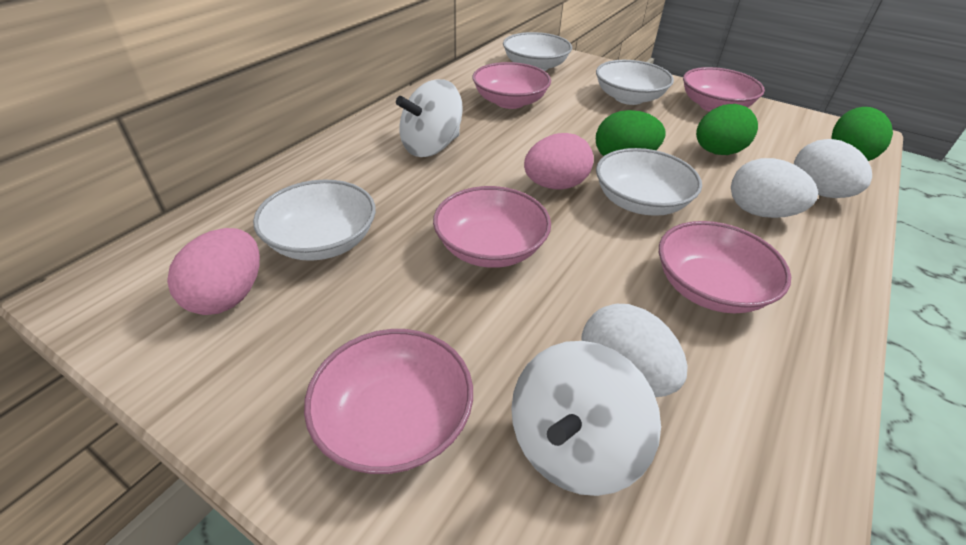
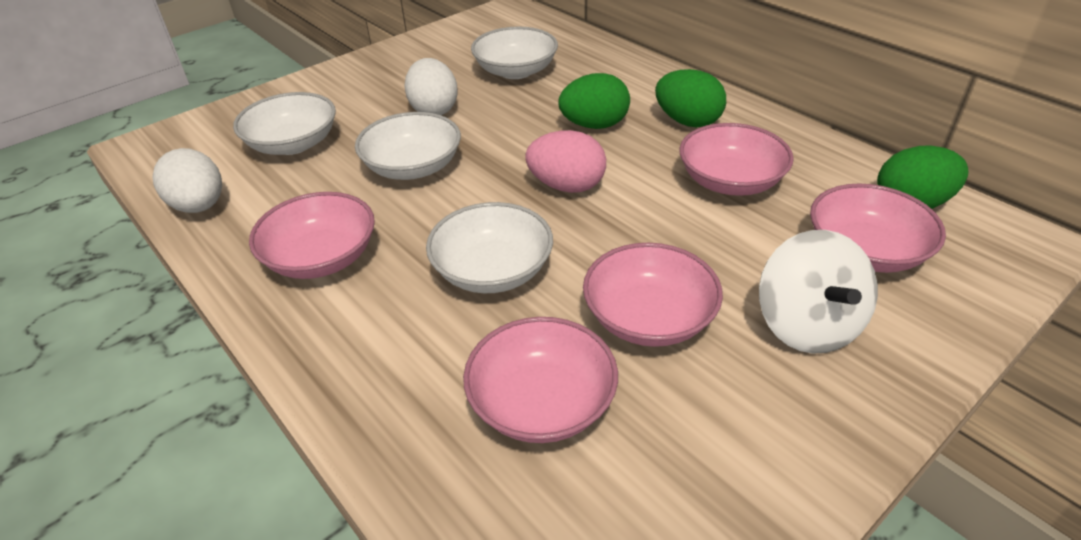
pink egg: 2 -> 1
white egg: 3 -> 2
white spinning top: 2 -> 1

